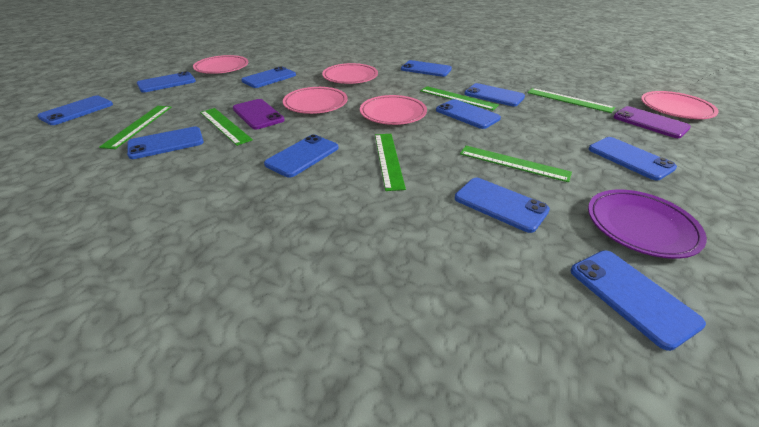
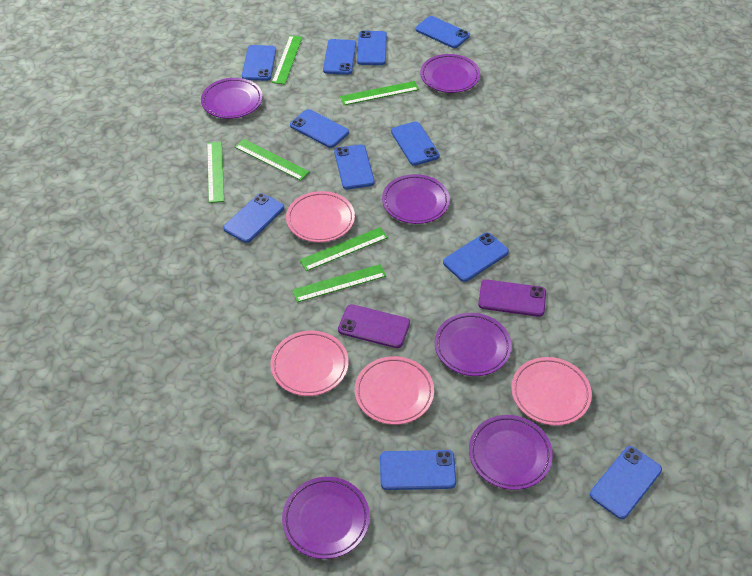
pink plate: 5 -> 4
purple plate: 1 -> 6

